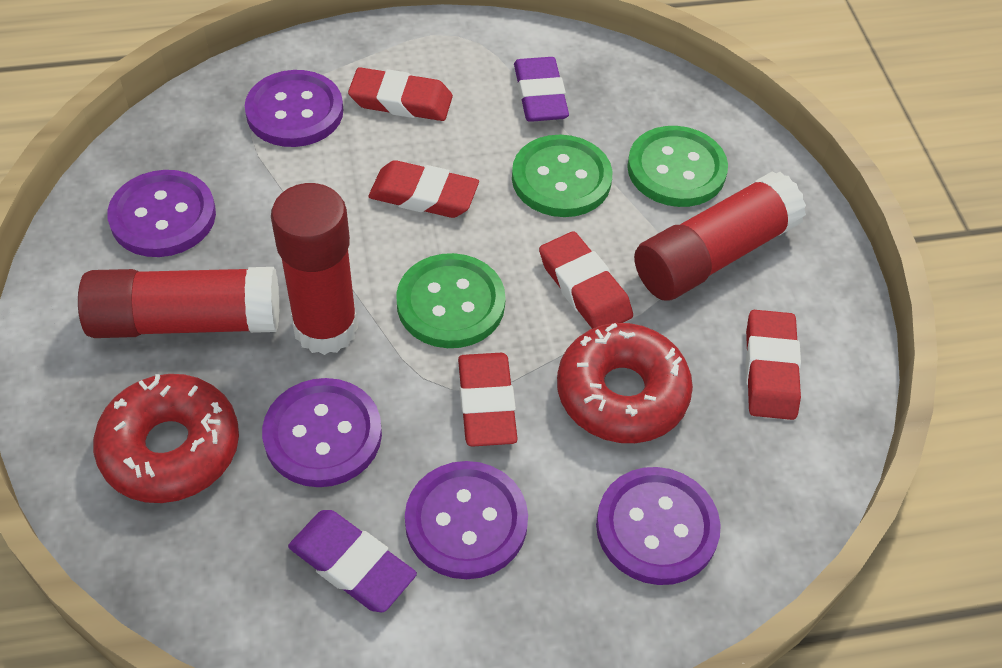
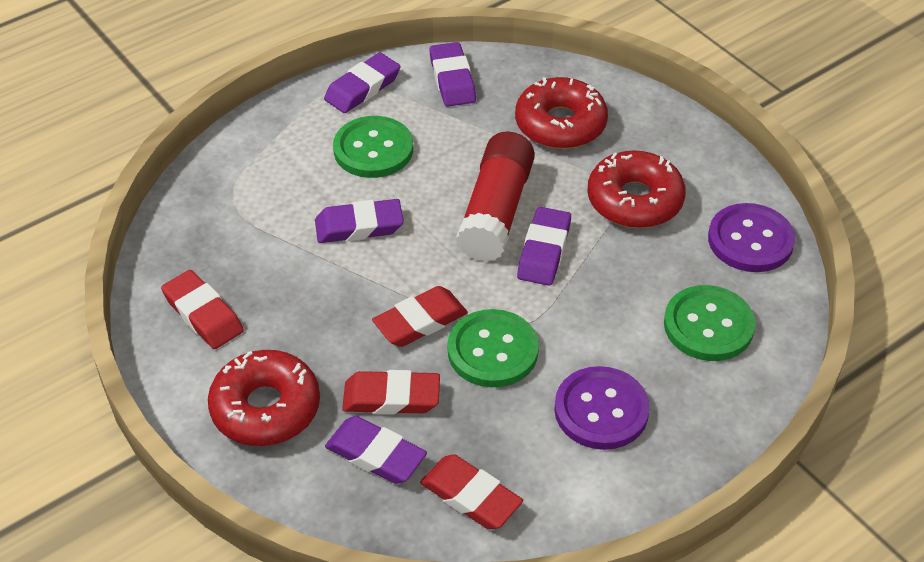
purple button: 5 -> 2
purple eraser: 2 -> 5
red donut: 2 -> 3
red eraser: 5 -> 4
red glue stick: 3 -> 1

